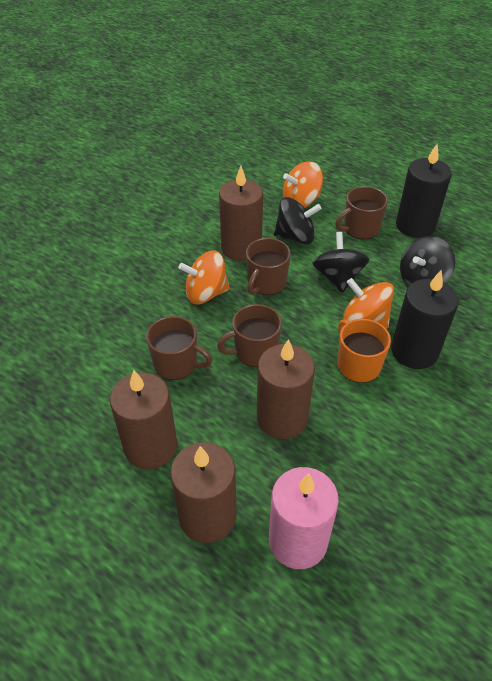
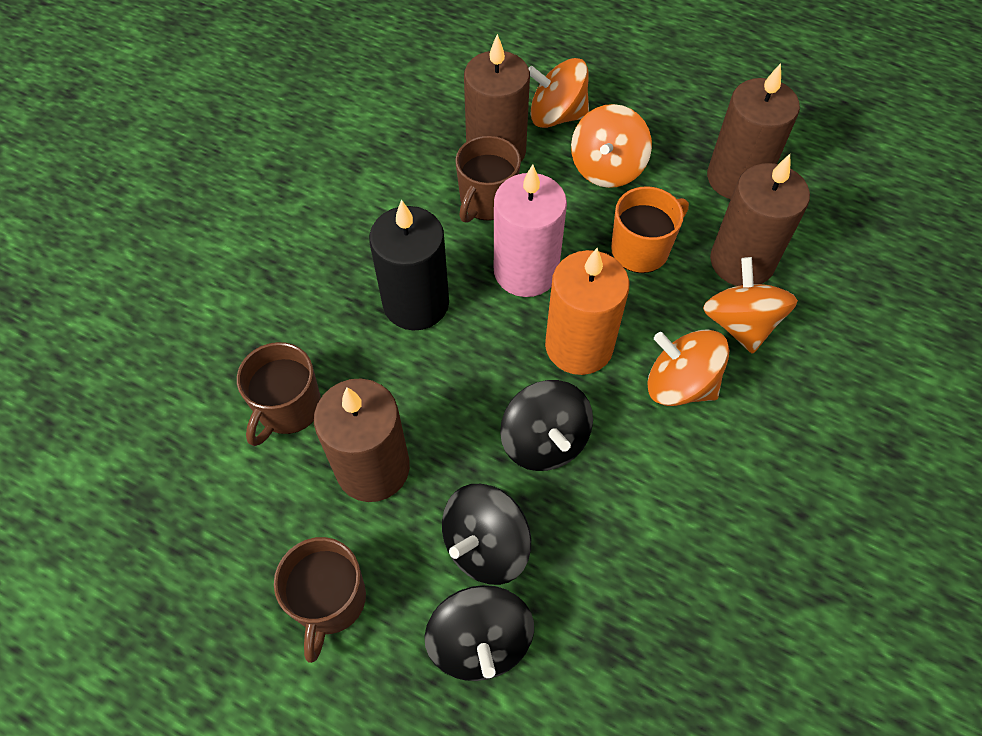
black candle: 2 -> 1
brown mug: 4 -> 3
orange candle: 0 -> 1
orange spinning top: 3 -> 4

